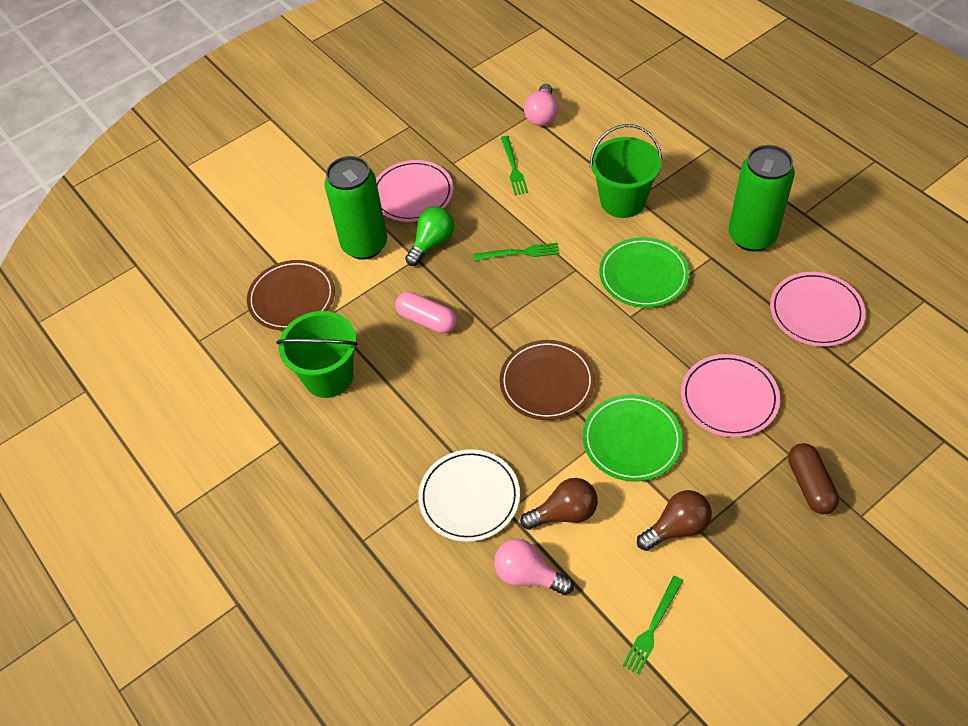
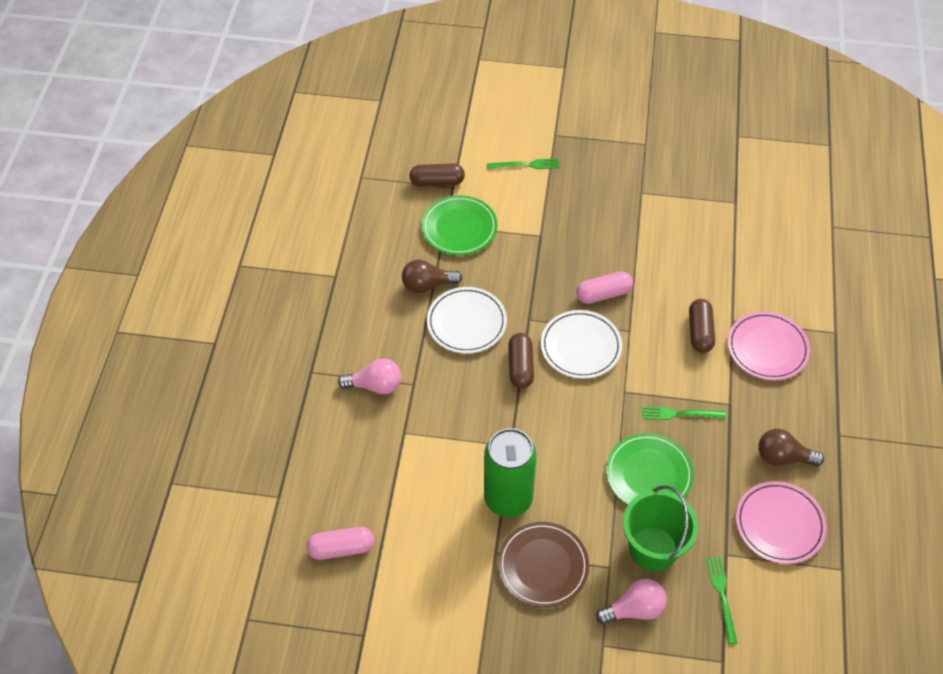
brown capsule: 1 -> 3
brown plate: 2 -> 1
green bucket: 2 -> 1
green can: 2 -> 1
green light bulb: 1 -> 0
pink capsule: 1 -> 2
pink plate: 3 -> 2
white plate: 1 -> 2

